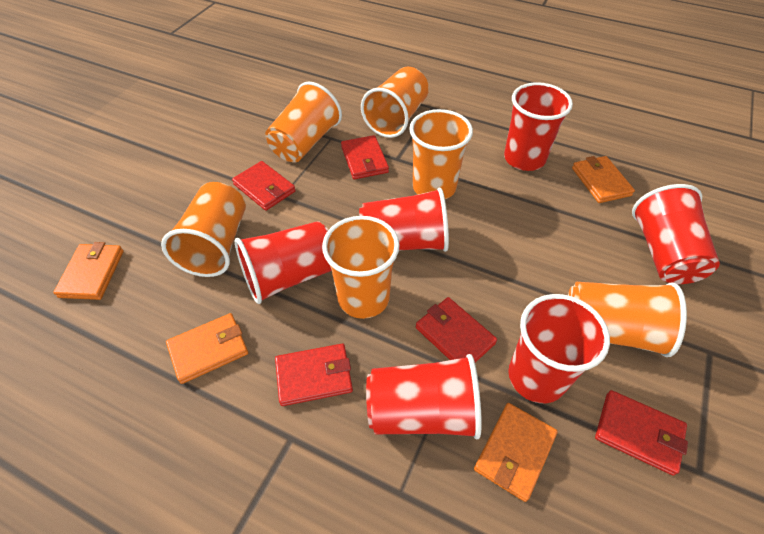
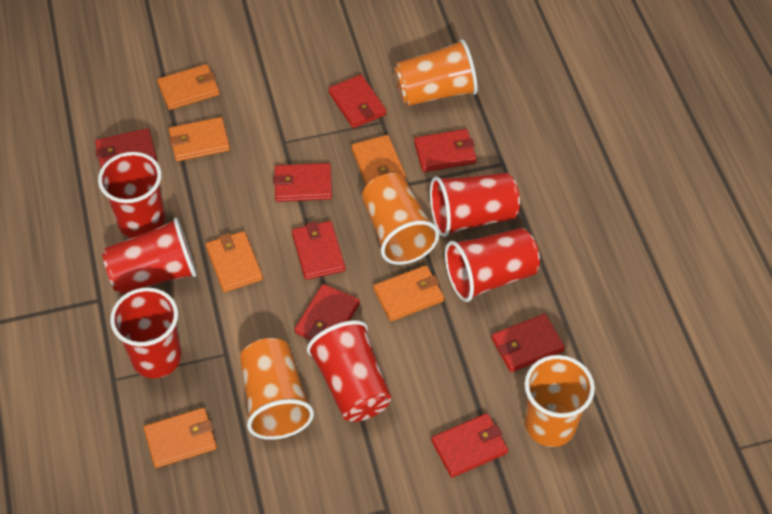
orange cup: 6 -> 4
orange wallet: 4 -> 6
red wallet: 5 -> 8

